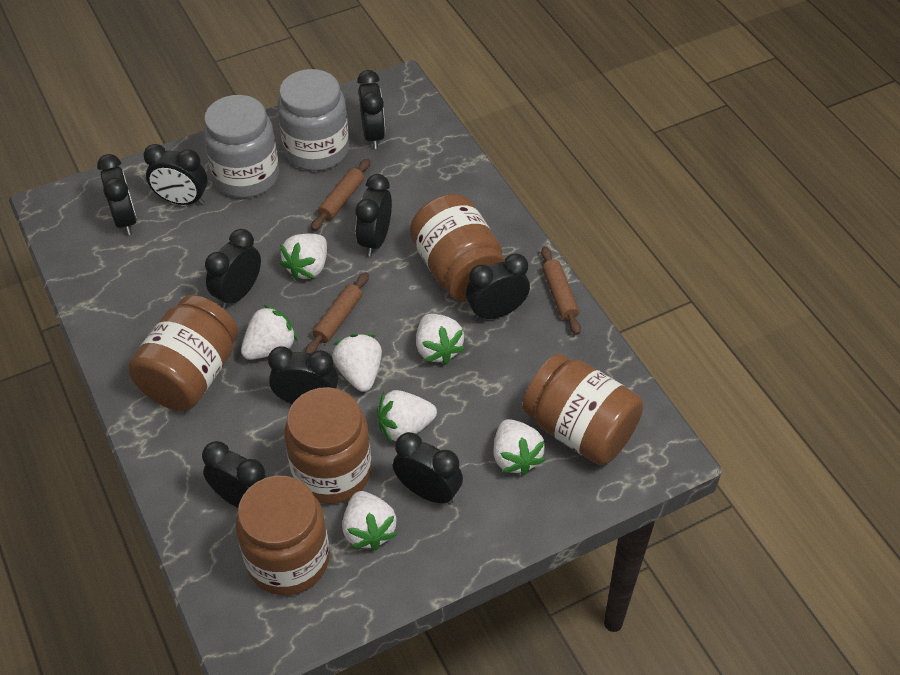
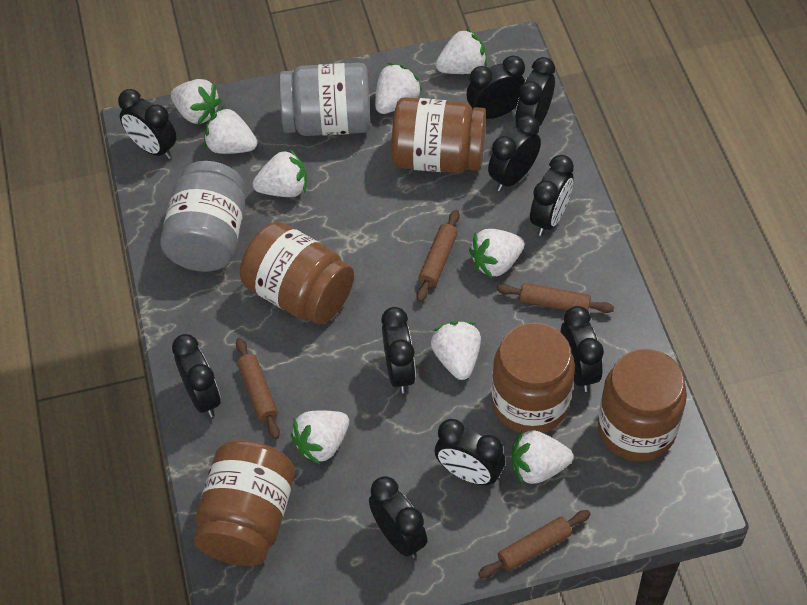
black clock: 9 -> 10
brown rolling pin: 3 -> 4
white strawberry: 7 -> 9

